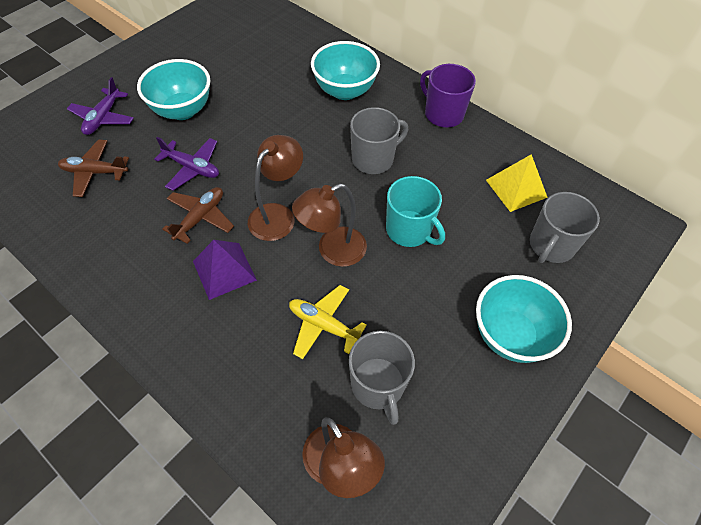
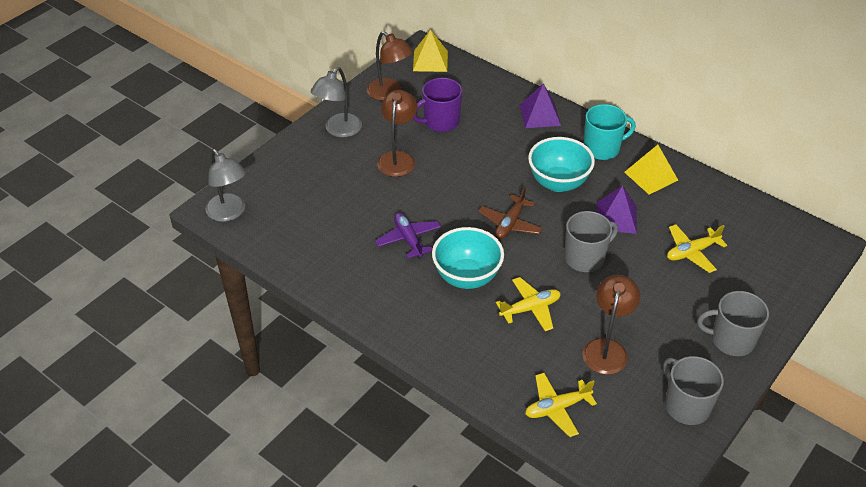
brown plane: 2 -> 1
grey lamp: 0 -> 2
purple plane: 2 -> 1
purple pyramid: 1 -> 2
turquoise bowl: 3 -> 2
yellow plane: 1 -> 3
yellow pyramid: 1 -> 2

